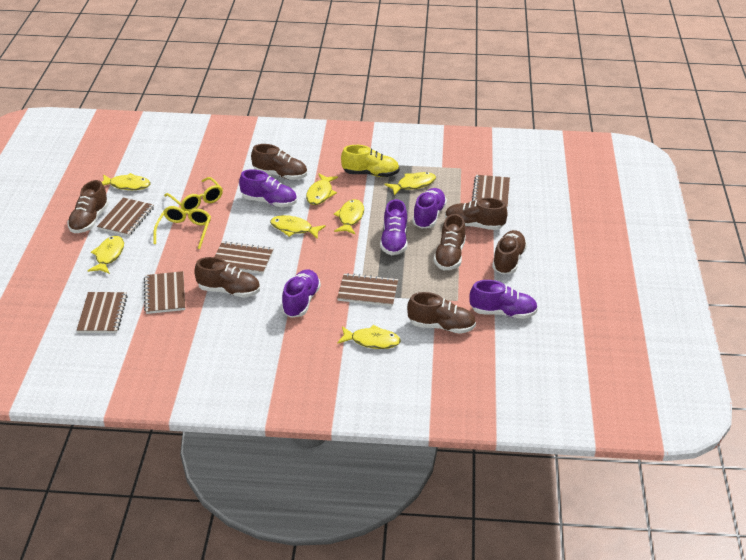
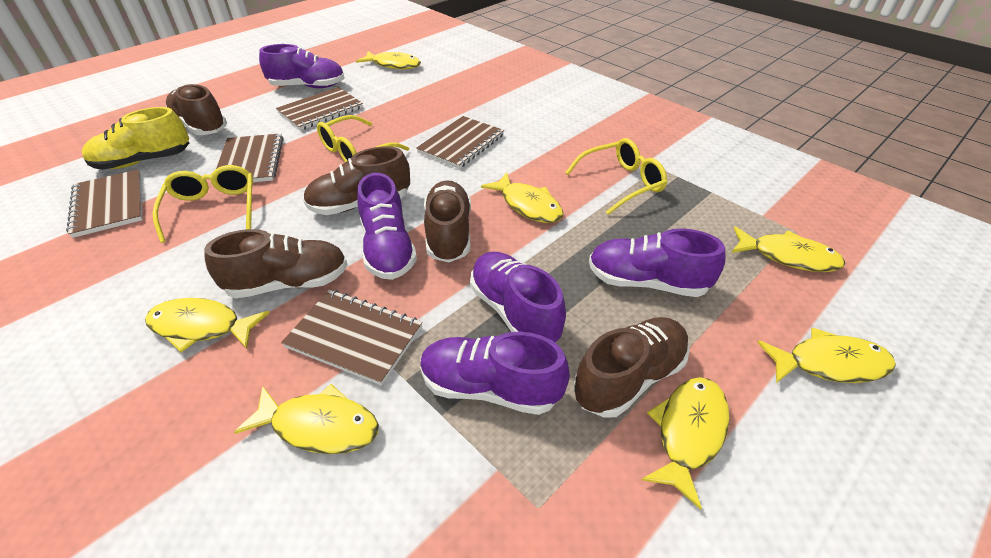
brown notebook: 6 -> 5
brown shoe: 7 -> 5
yellow glasses: 2 -> 3

